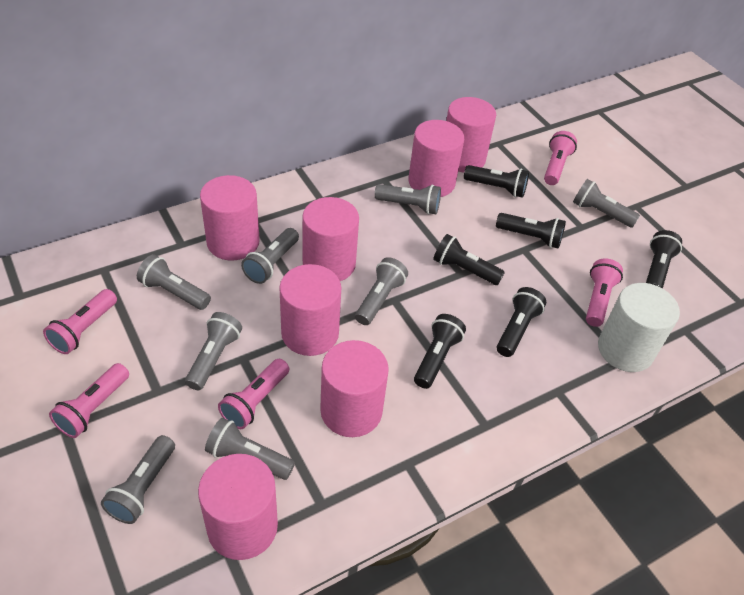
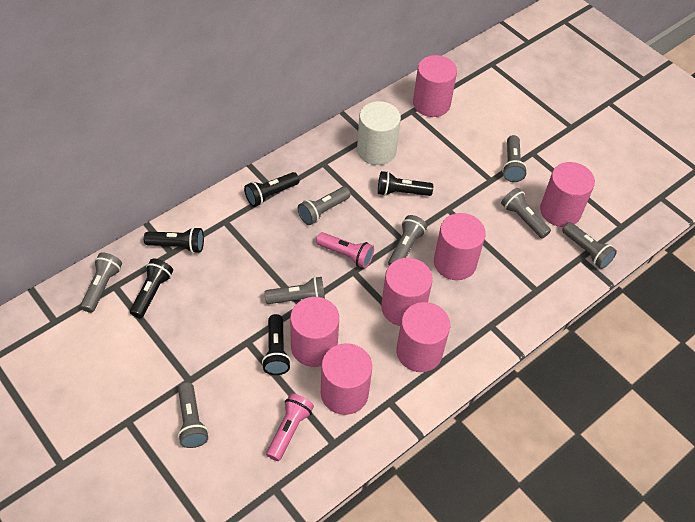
black flashlight: 6 -> 5
pink flashlight: 5 -> 2

